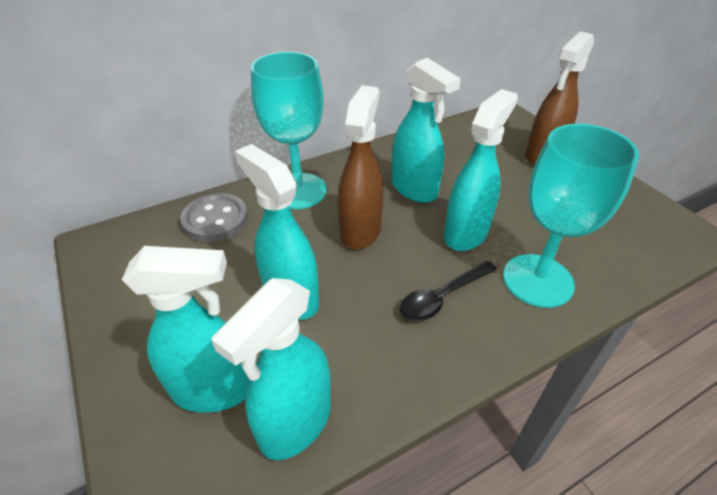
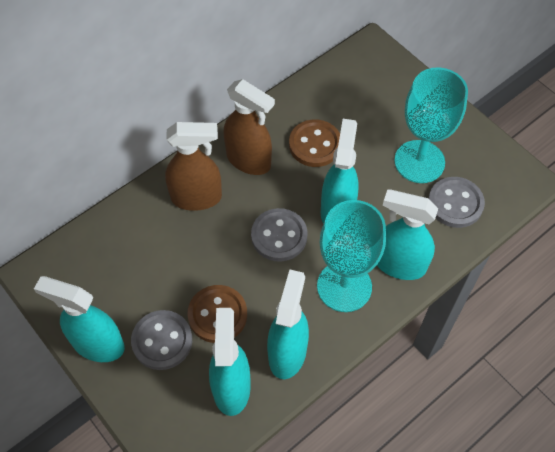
black spoon: 1 -> 0
brown button: 0 -> 2
grey button: 1 -> 3

